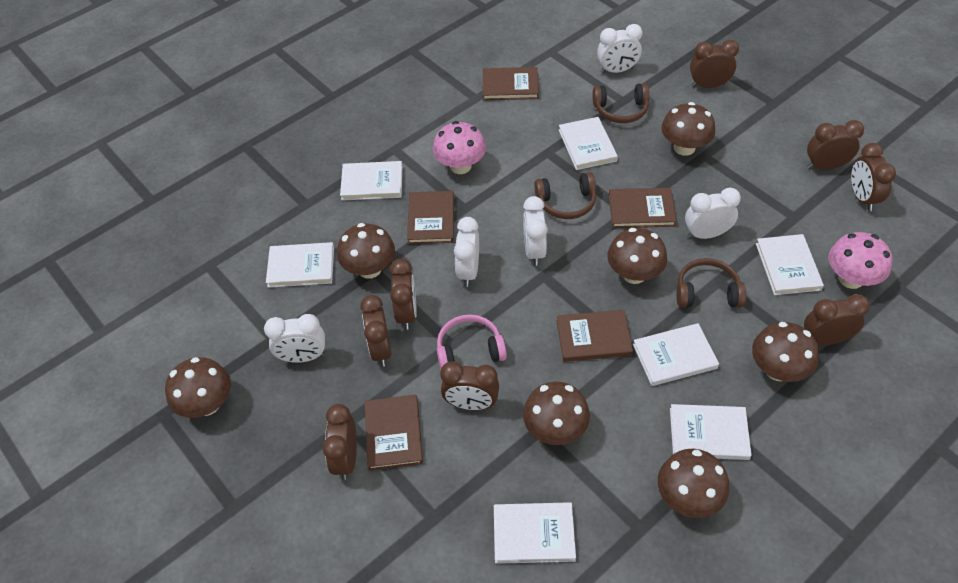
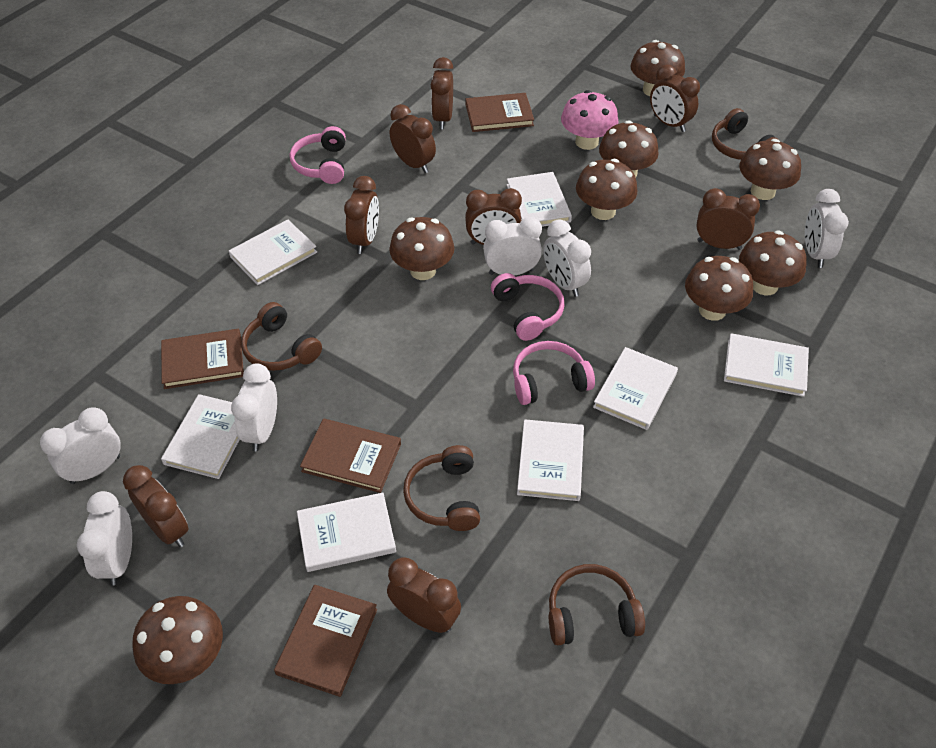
brown book: 5 -> 4
brown headphones: 3 -> 4
brown mushroom: 7 -> 8
pink headphones: 1 -> 3
pink mushroom: 2 -> 1
white clock: 5 -> 6

